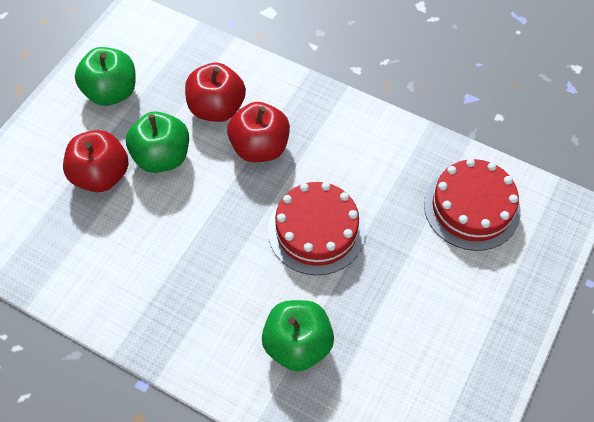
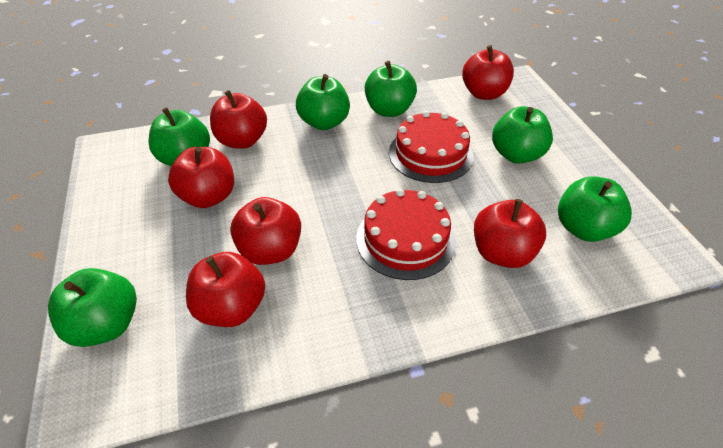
green apple: 3 -> 6
red apple: 3 -> 6

